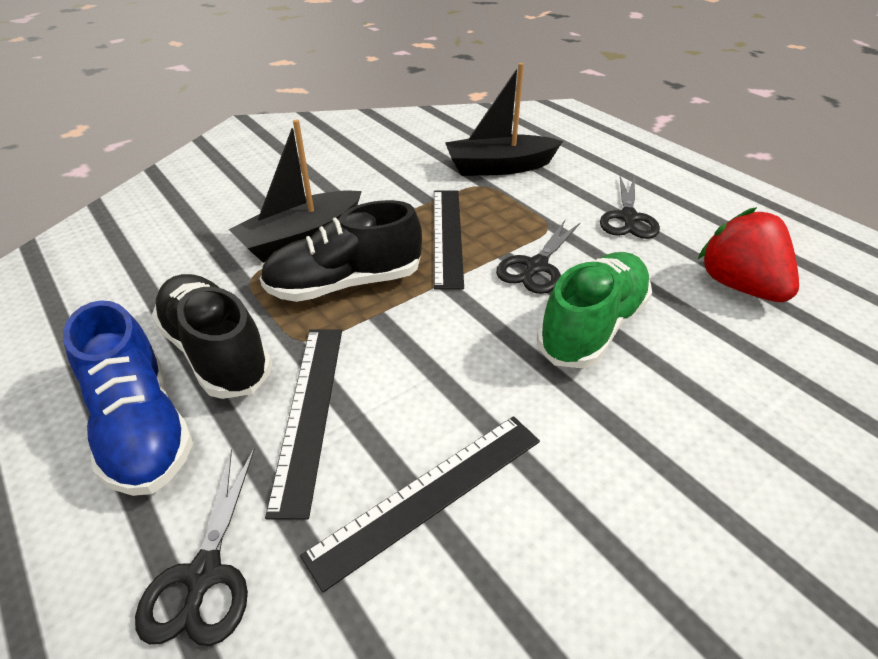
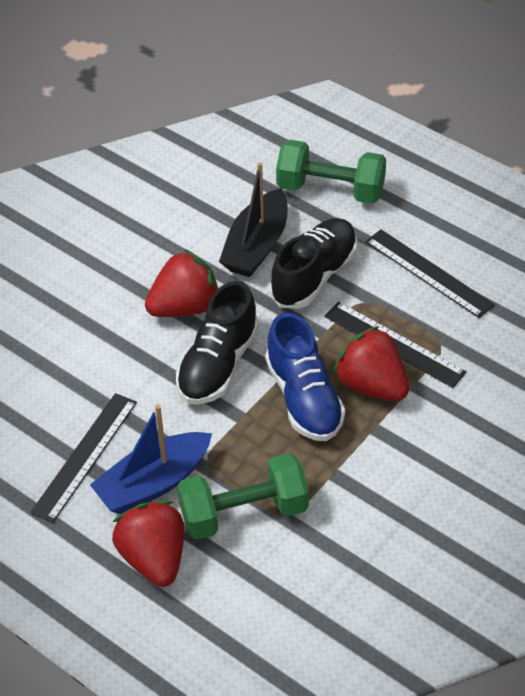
black boat: 2 -> 1
black scissors: 3 -> 0
blue boat: 0 -> 1
green dumbbell: 0 -> 2
green shoe: 1 -> 0
red strawberry: 1 -> 3

